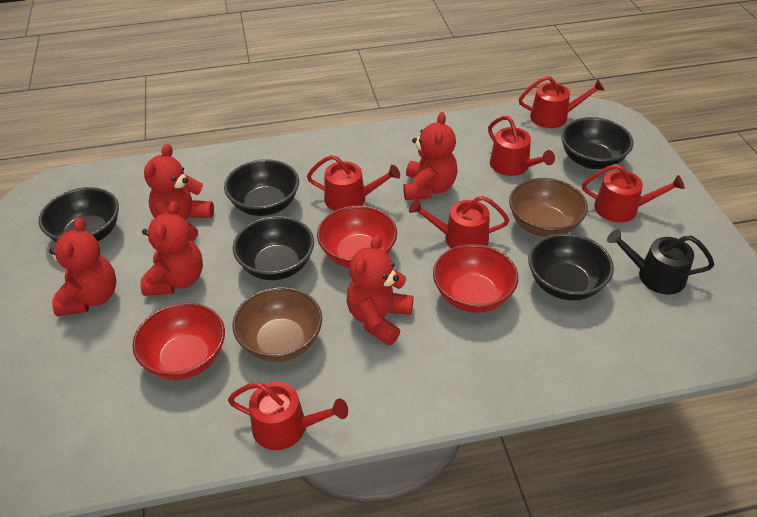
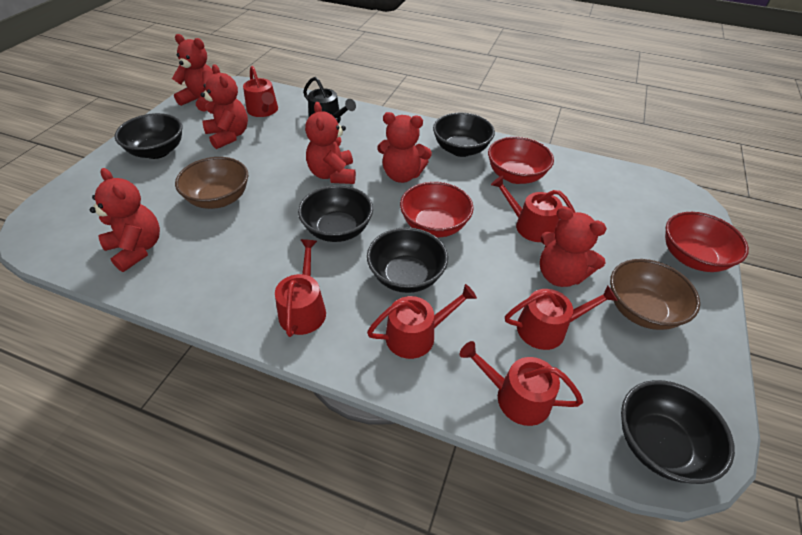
red teddy bear: 5 -> 6

